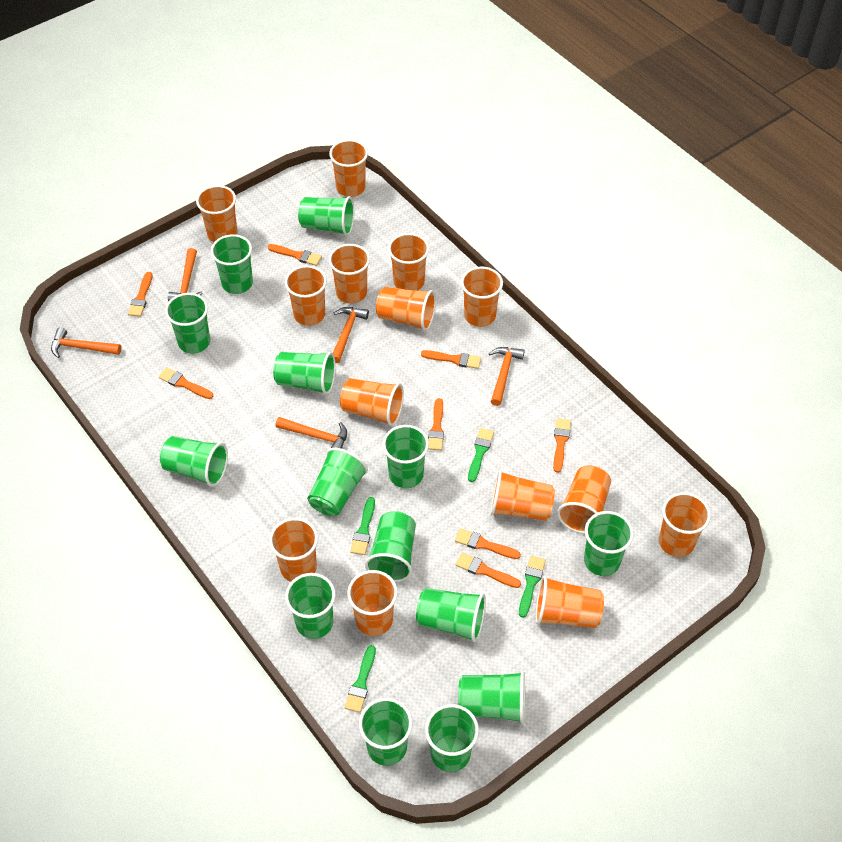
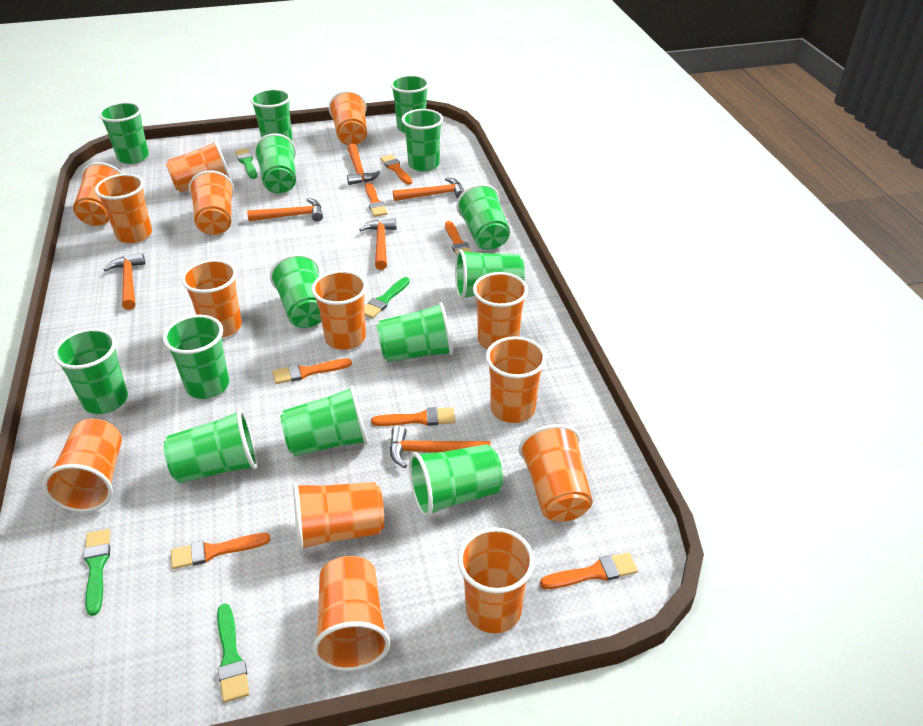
orange brush: 8 -> 7
orange hammer: 5 -> 6

